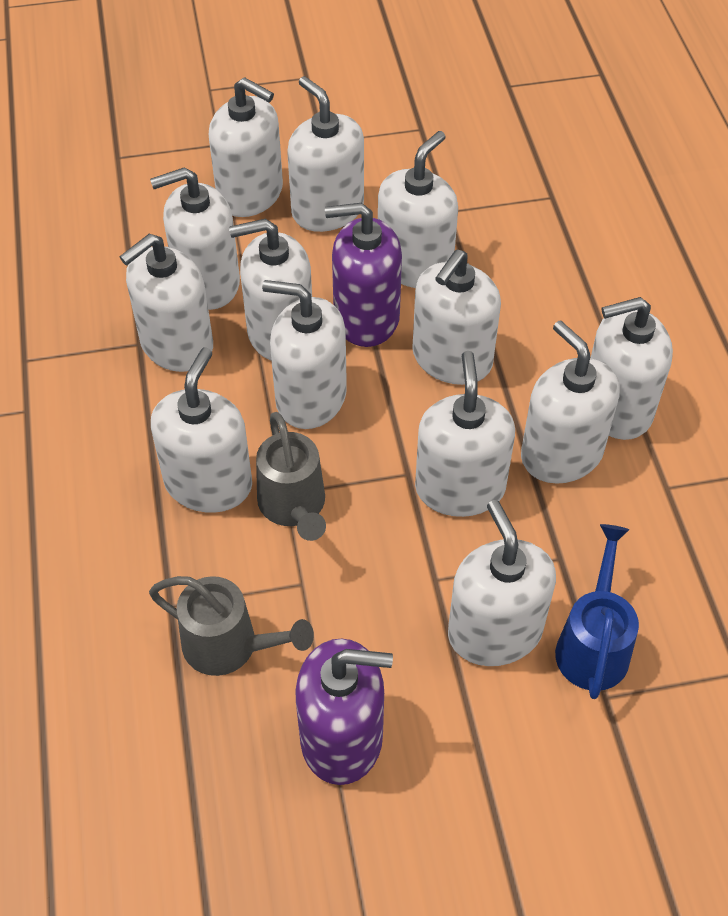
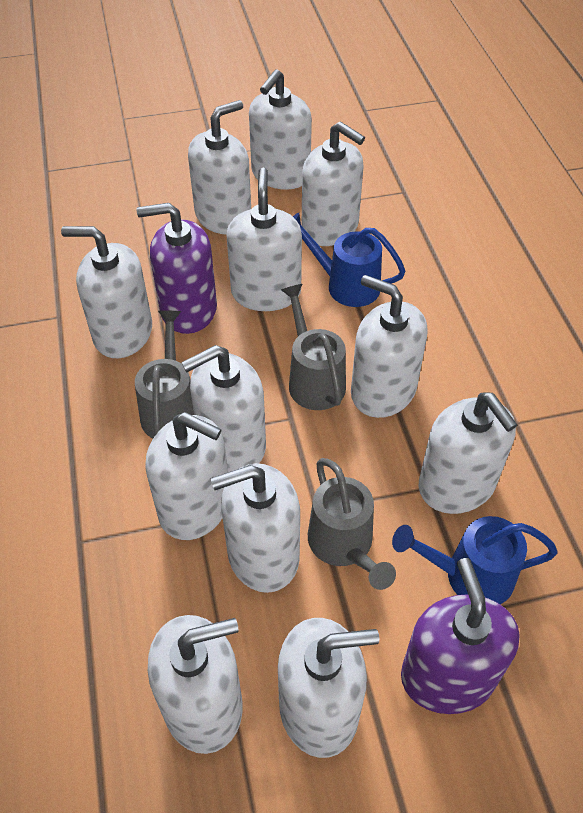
blue watering can: 1 -> 2
grey watering can: 2 -> 3
white soap dispenser: 13 -> 12

